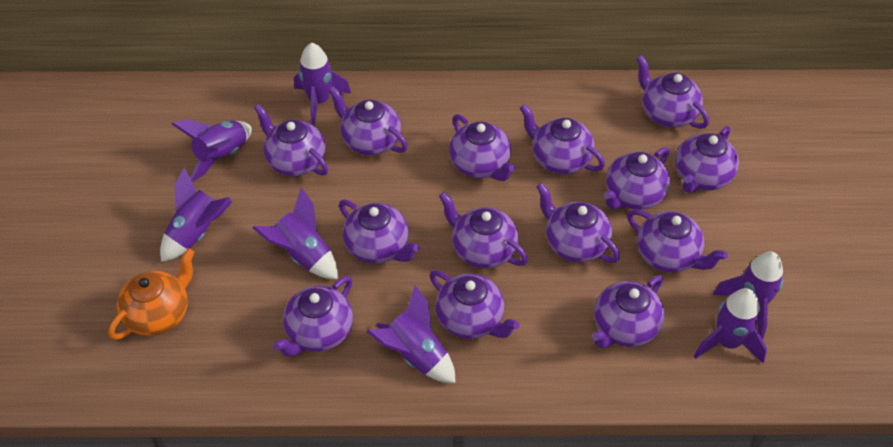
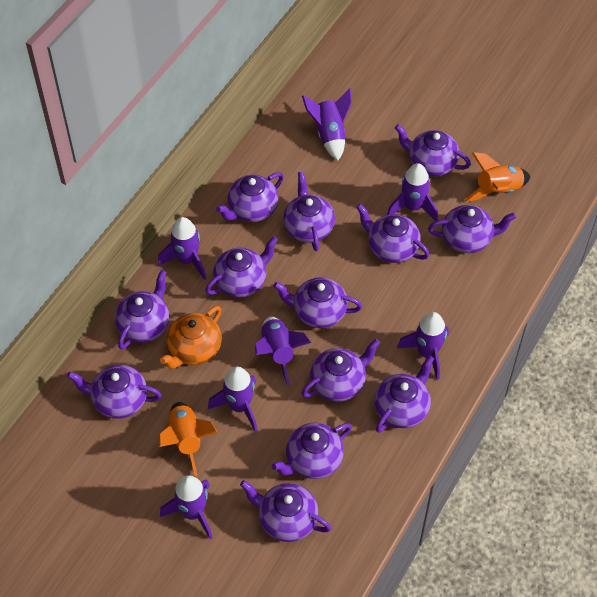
orange rocket: 0 -> 2
purple teapot: 14 -> 13

